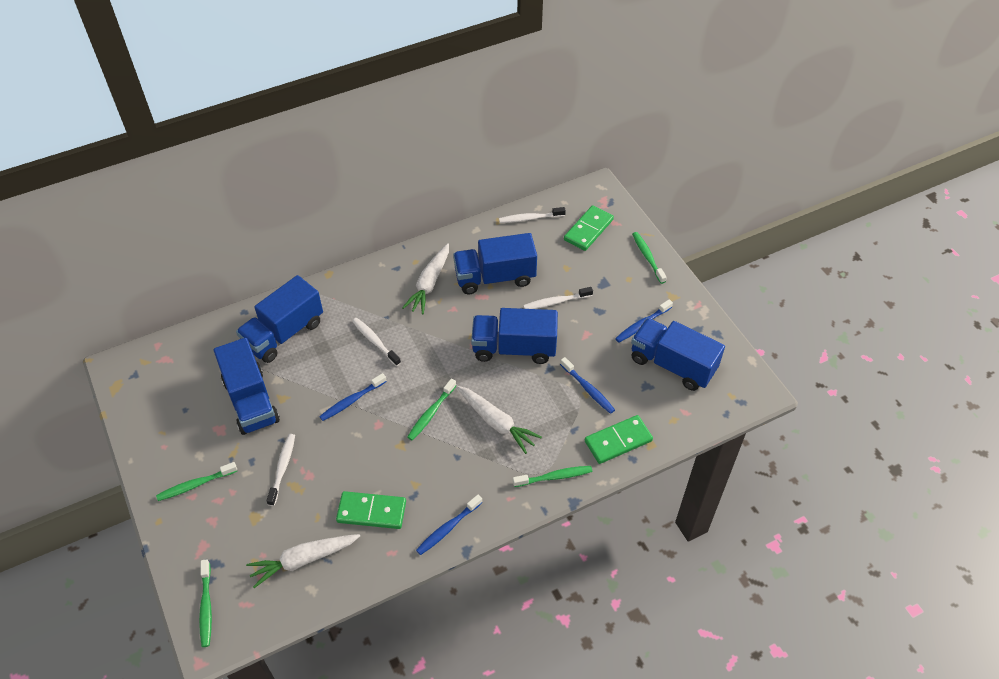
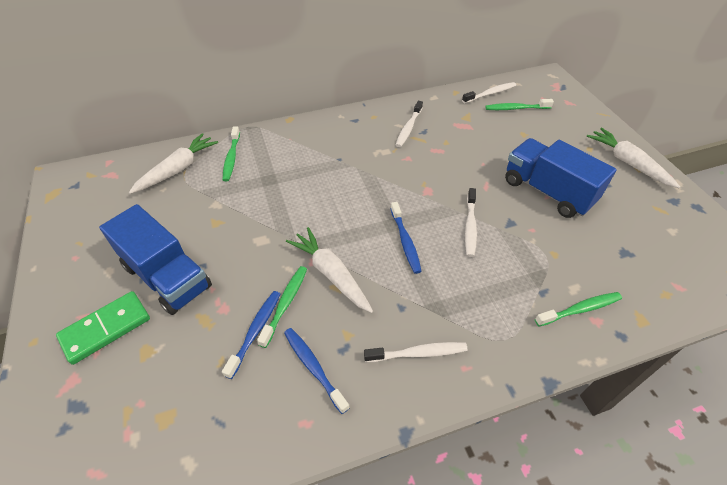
blue toothbrush: 4 -> 3
blue truck: 5 -> 2
green domino: 3 -> 1
green toothbrush: 5 -> 4

